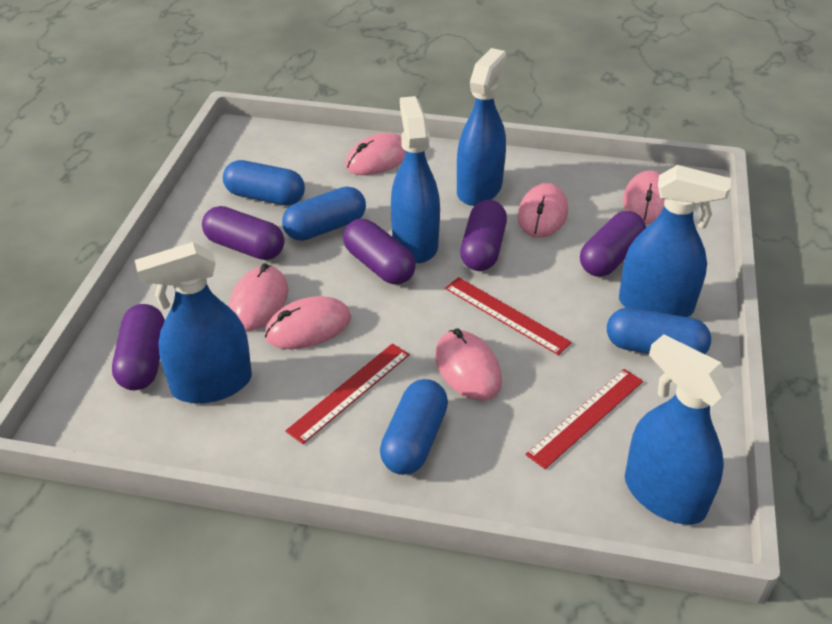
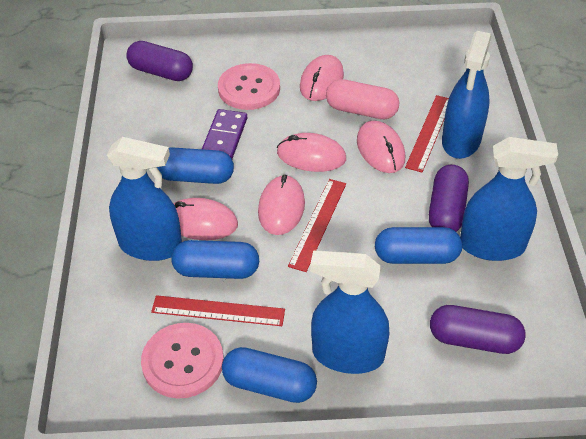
blue spray bottle: 5 -> 4
pink button: 0 -> 2
pink capsule: 0 -> 1
pink mouse: 6 -> 5
purple capsule: 5 -> 3
purple domino: 0 -> 1

